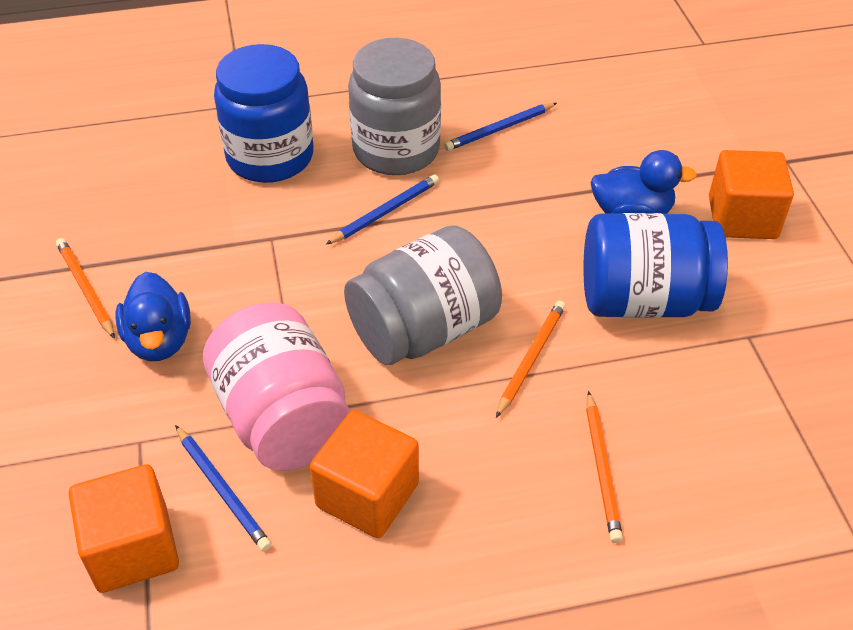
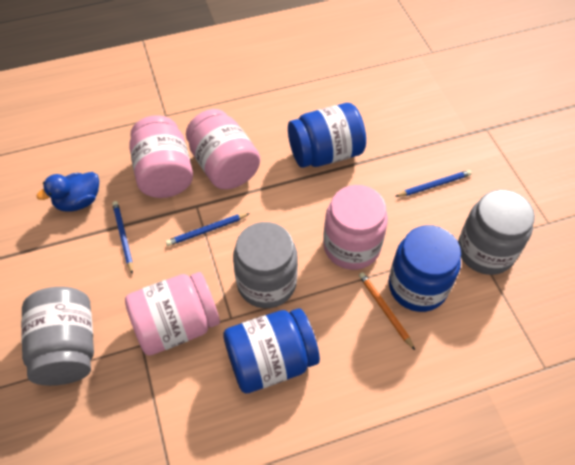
blue duck: 2 -> 1
blue jar: 2 -> 3
grey jar: 2 -> 3
orange cube: 3 -> 0
orange pencil: 3 -> 1
pink jar: 1 -> 4

